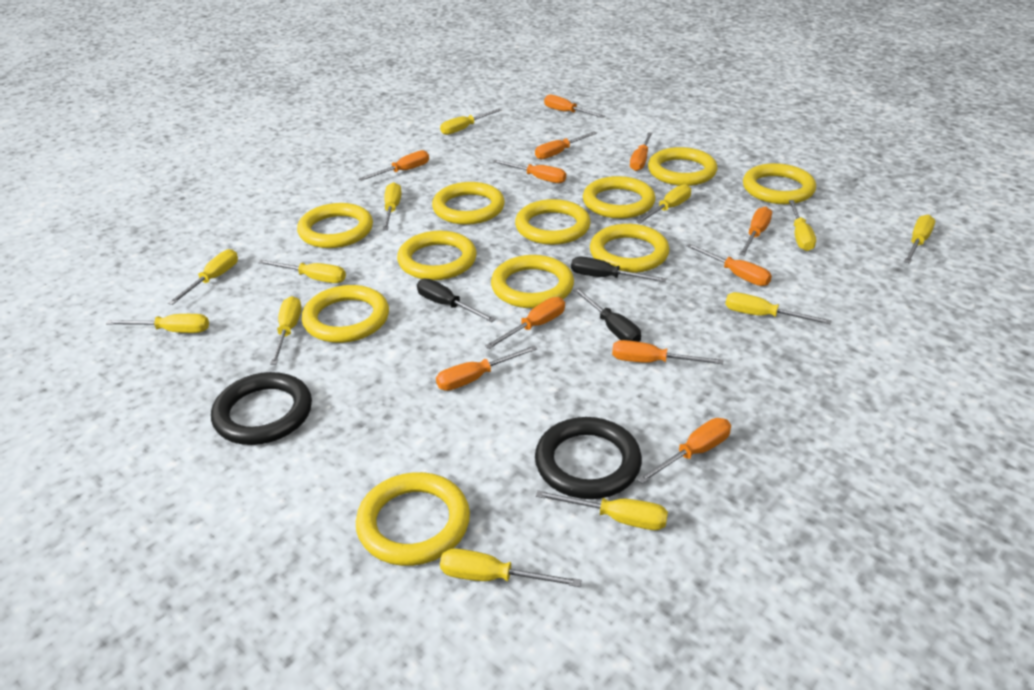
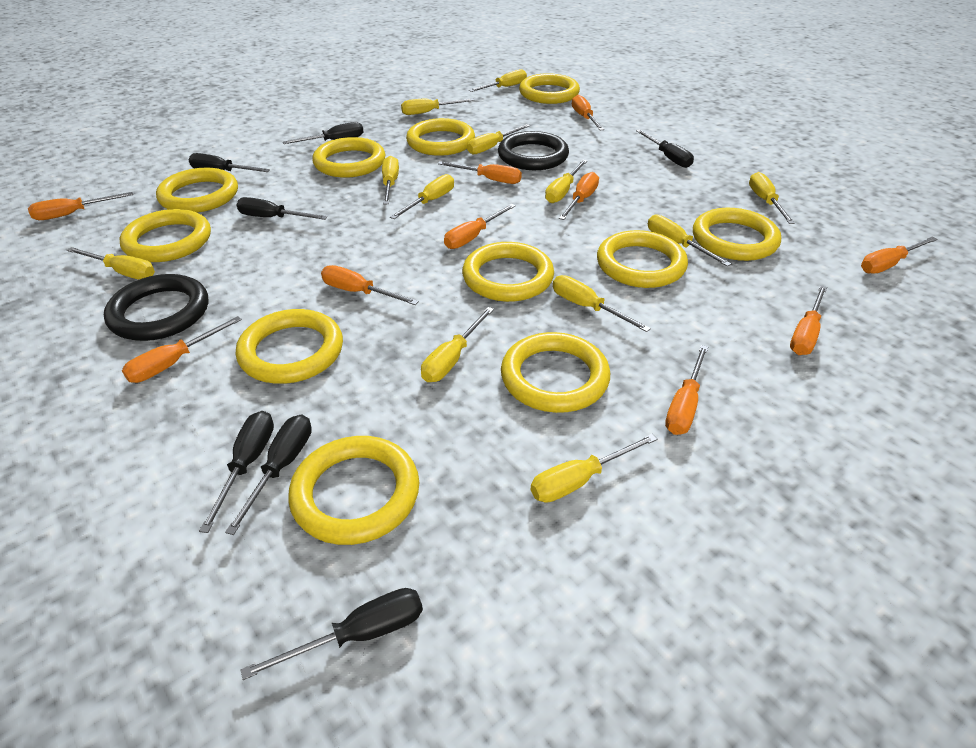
black screwdriver: 3 -> 7
orange screwdriver: 11 -> 10

